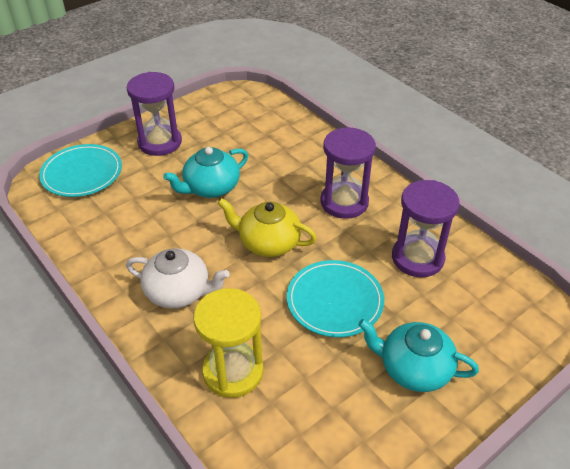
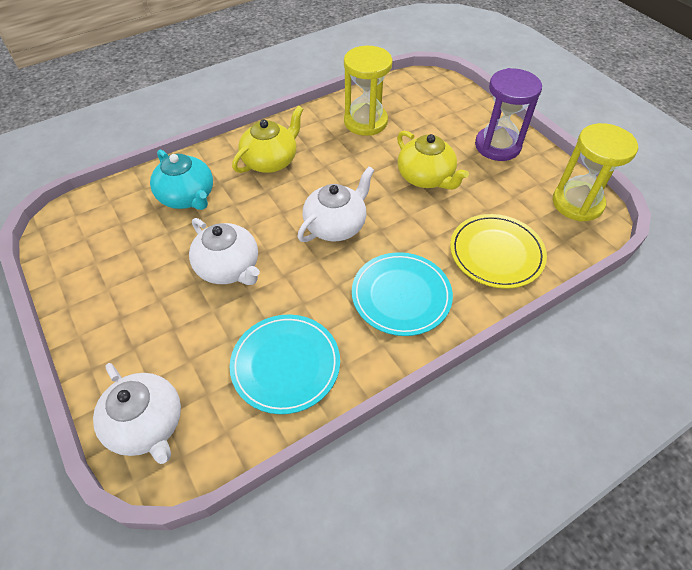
purple hourglass: 3 -> 1
turquoise teapot: 2 -> 1
white teapot: 1 -> 3
yellow hourglass: 1 -> 2
yellow plate: 0 -> 1
yellow teapot: 1 -> 2

